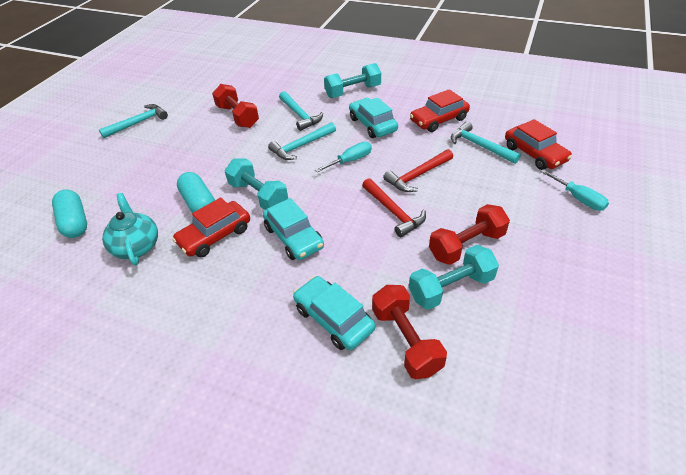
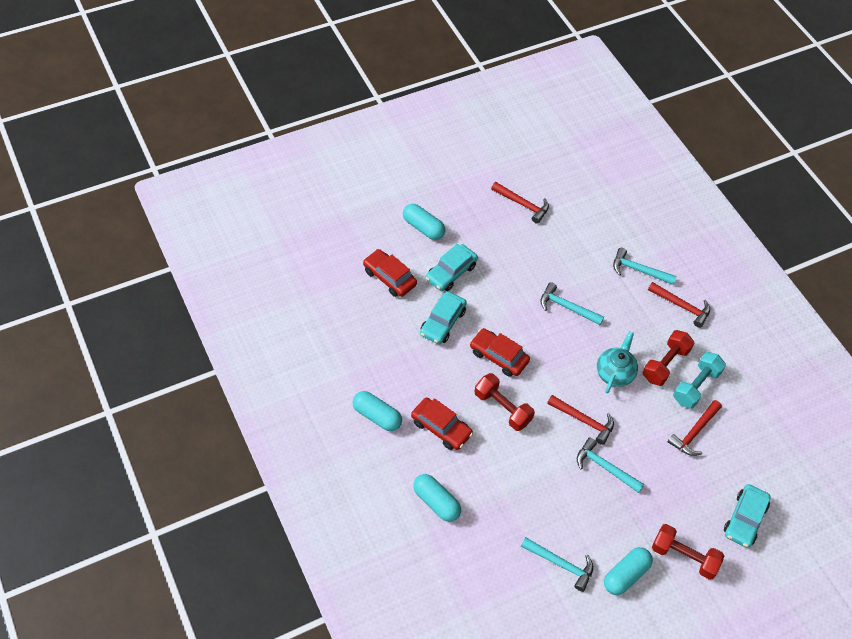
red hammer: 2 -> 4
turquoise capsule: 2 -> 4
turquoise dumbbell: 3 -> 1
turquoise screwdriver: 2 -> 0

